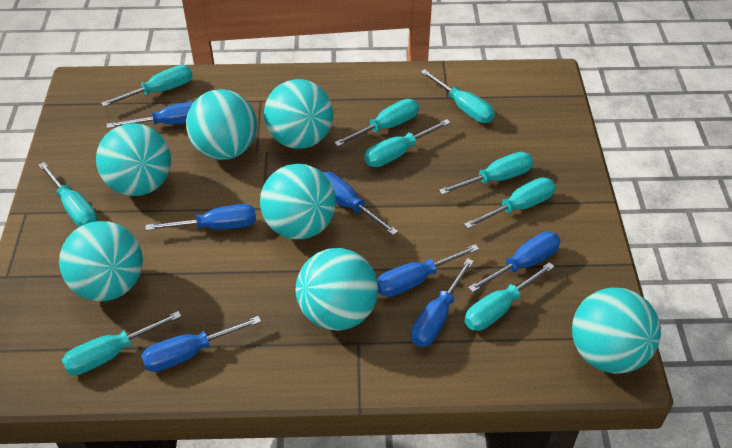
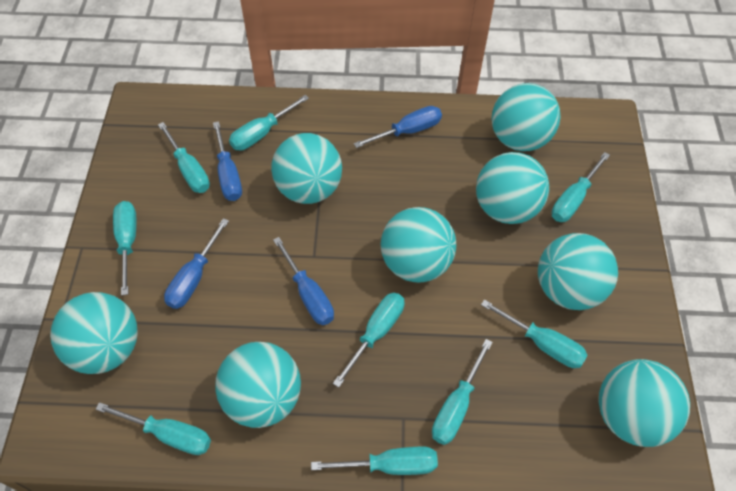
blue screwdriver: 7 -> 4
turquoise ball: 7 -> 8

